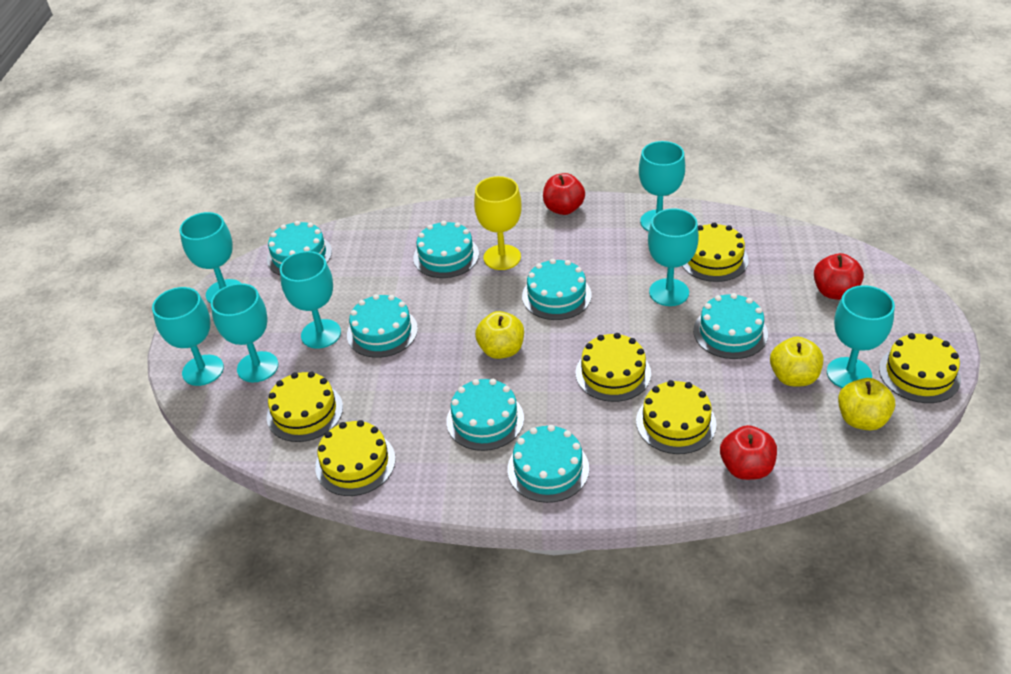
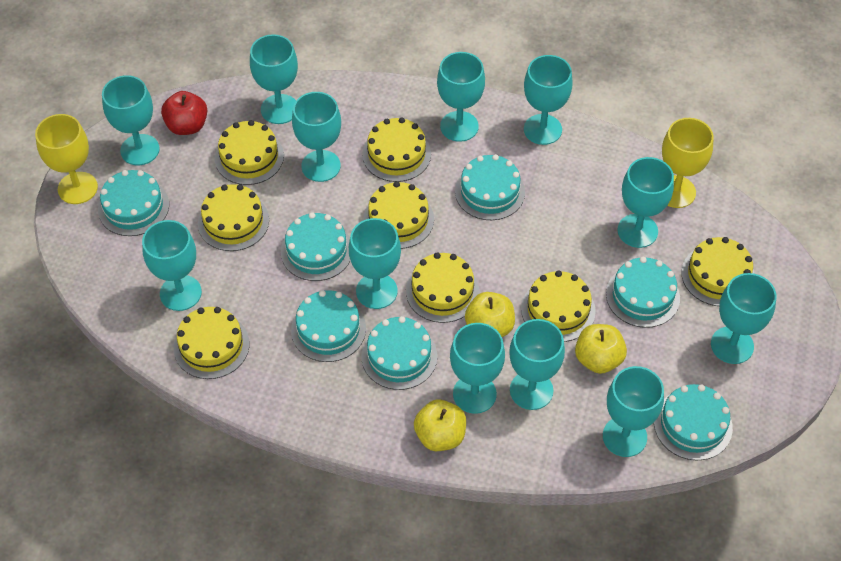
red apple: 3 -> 1
turquoise goblet: 7 -> 12
yellow cake: 6 -> 8
yellow goblet: 1 -> 2

